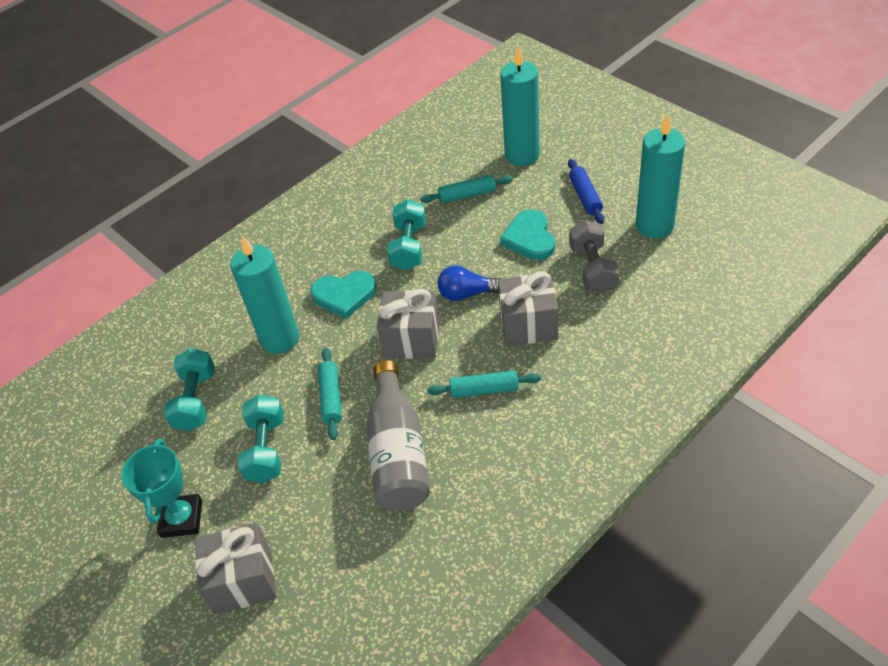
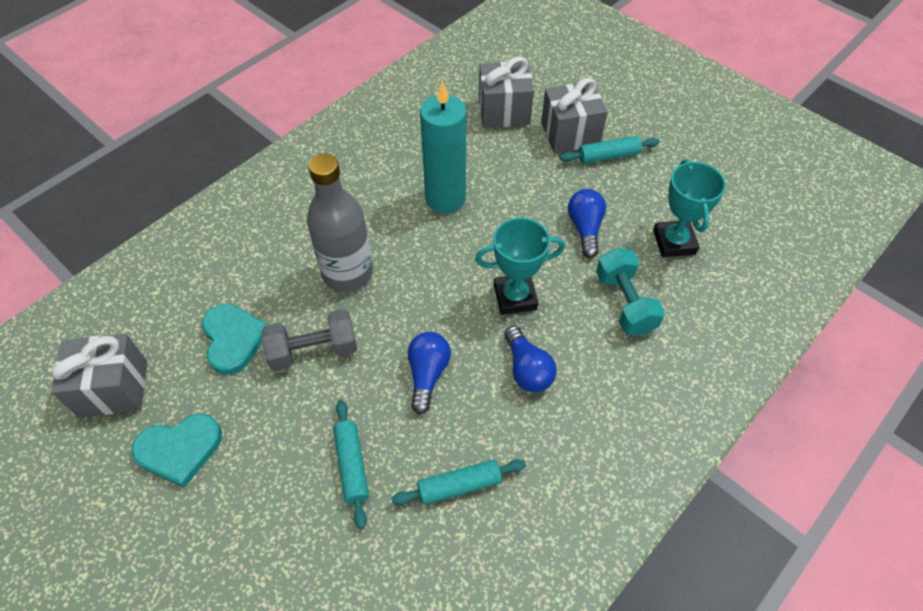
blue light bulb: 1 -> 3
blue rolling pin: 1 -> 0
turquoise candle: 3 -> 1
turquoise dumbbell: 3 -> 1
turquoise trophy: 1 -> 2

